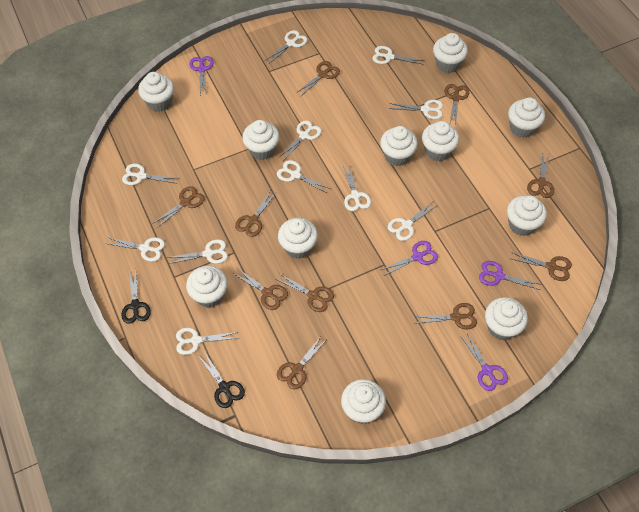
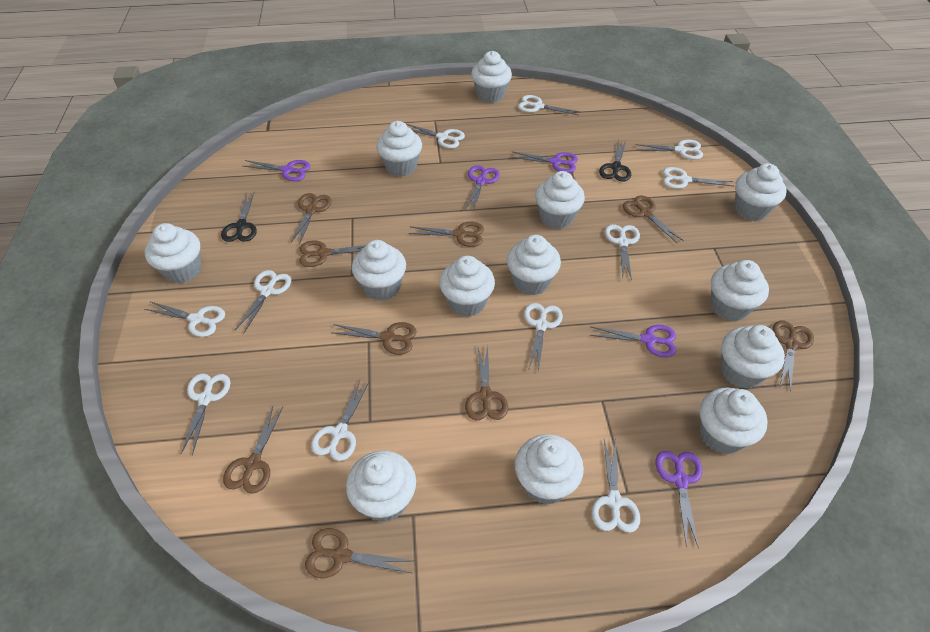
brown scissors: 10 -> 9
purple scissors: 4 -> 5
white cupcake: 11 -> 13

